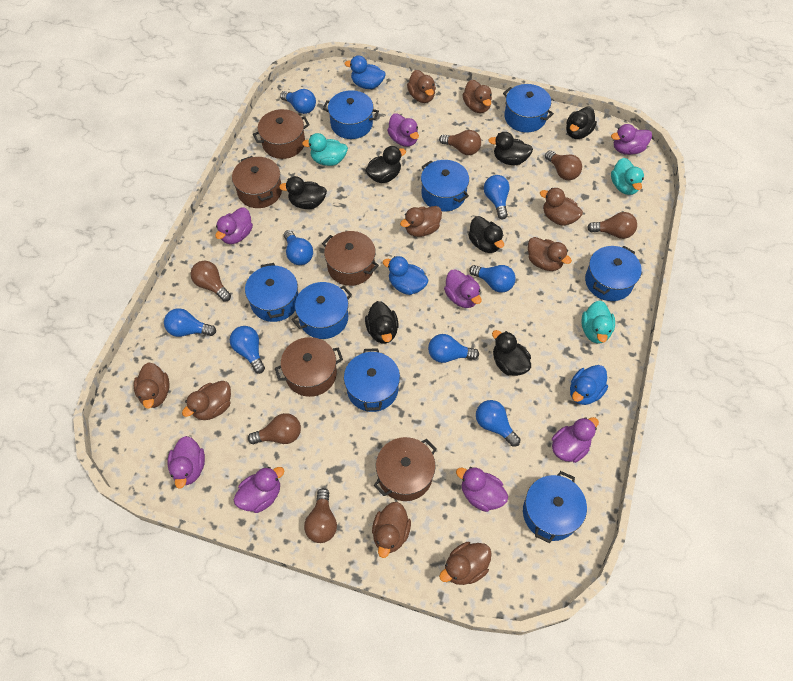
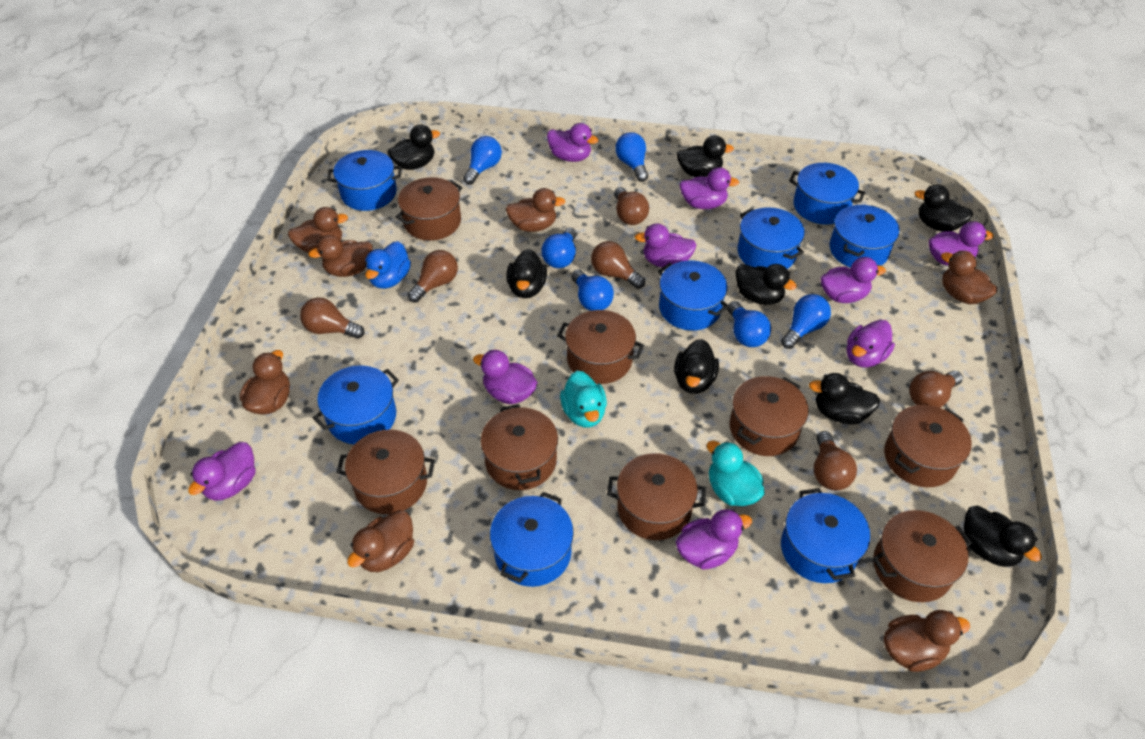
black duck: 7 -> 8
blue duck: 3 -> 1
blue light bulb: 8 -> 6
brown duck: 9 -> 7
brown pot: 5 -> 8
purple duck: 8 -> 9
turquoise duck: 3 -> 2

